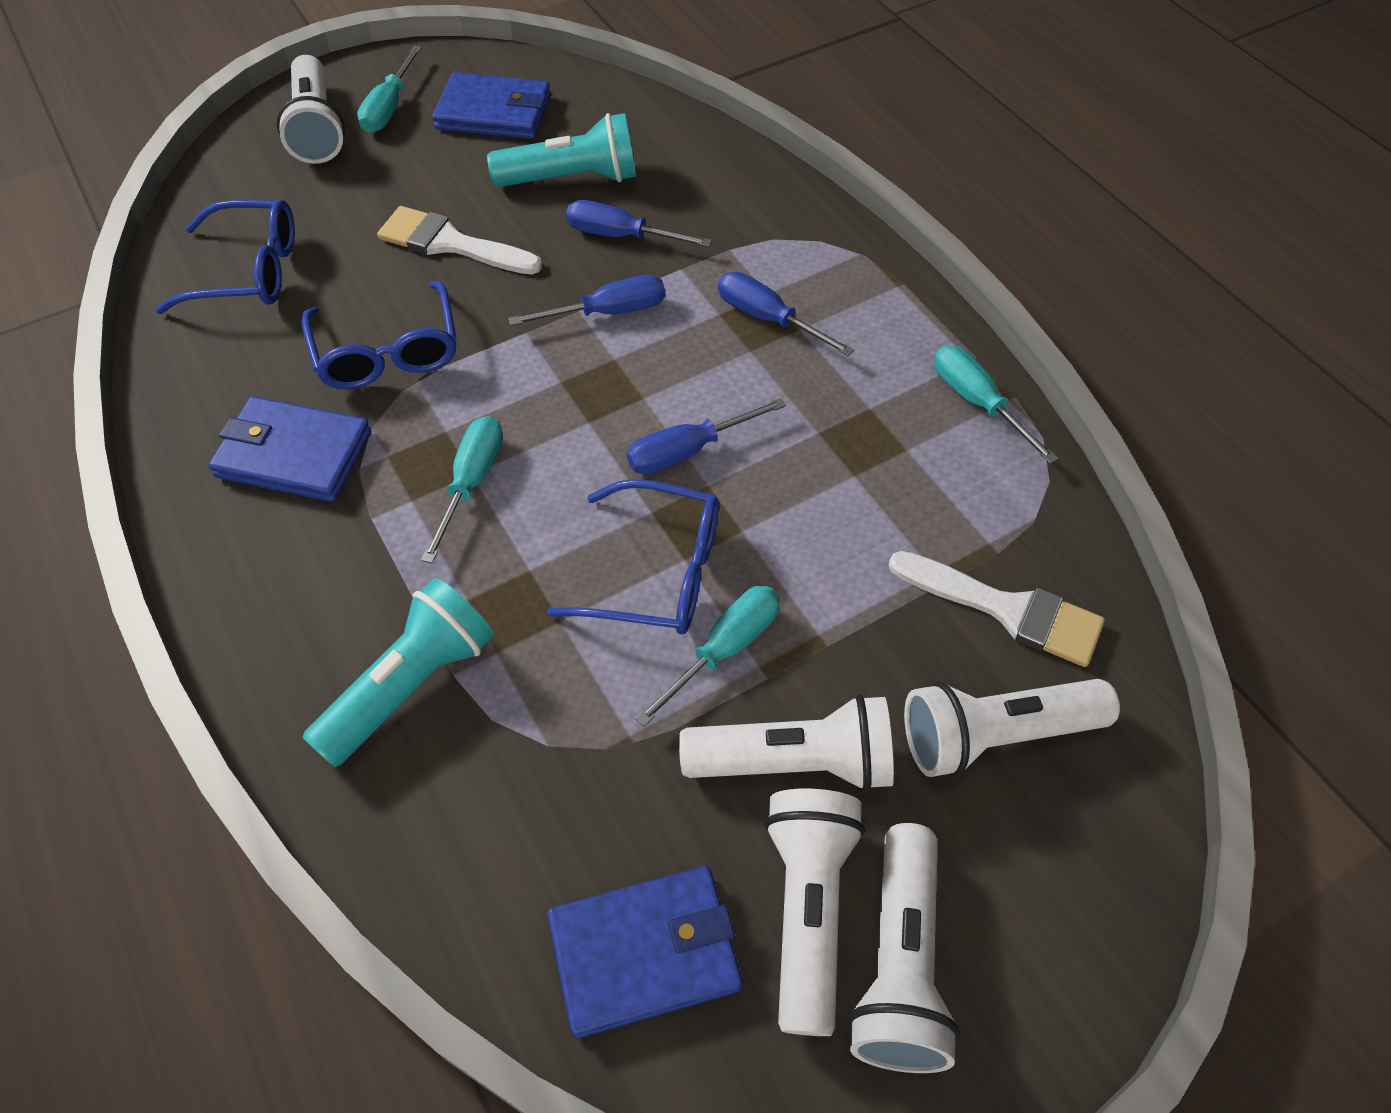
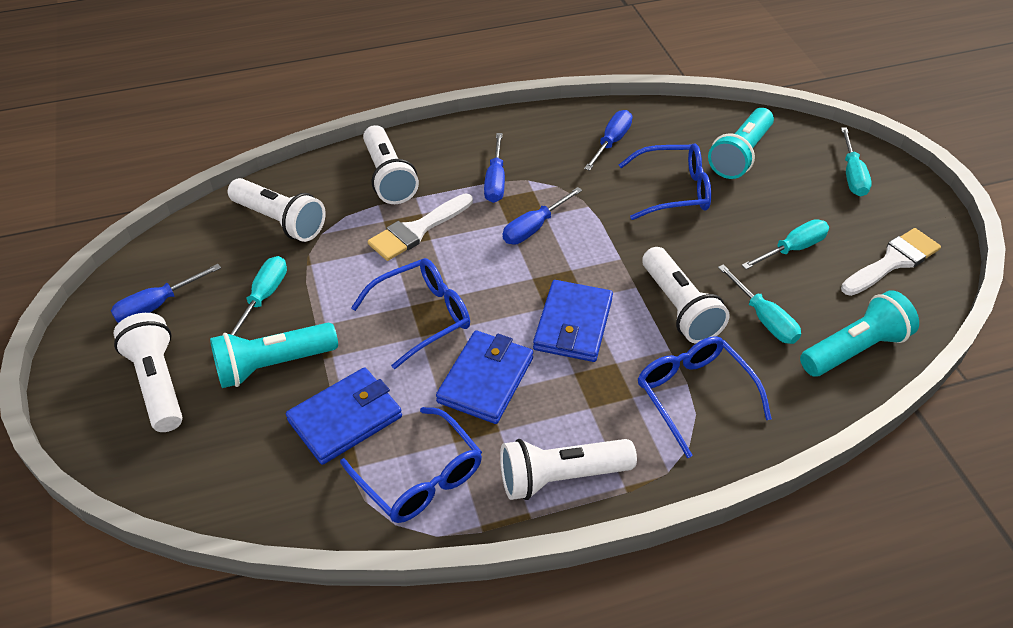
blue glasses: 3 -> 4
turquoise flashlight: 2 -> 3

